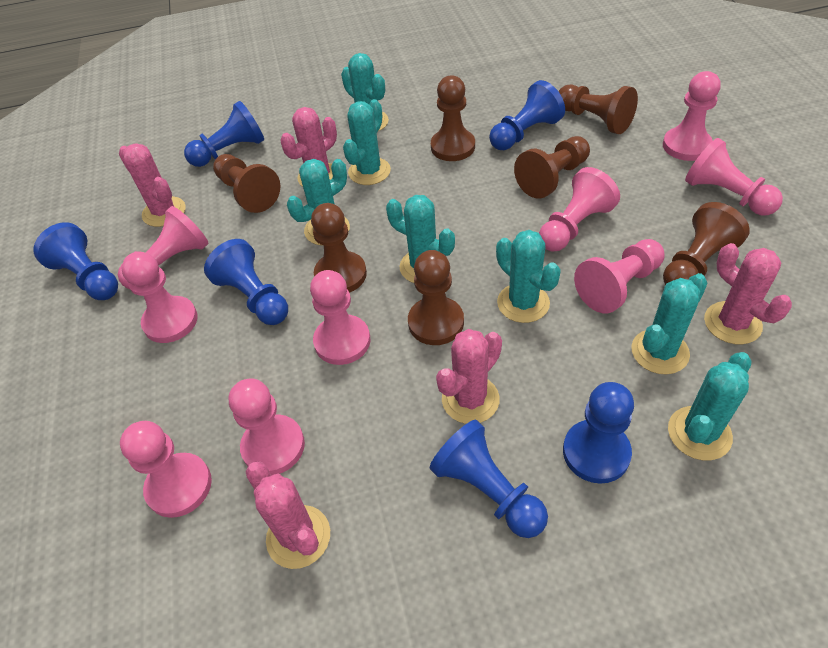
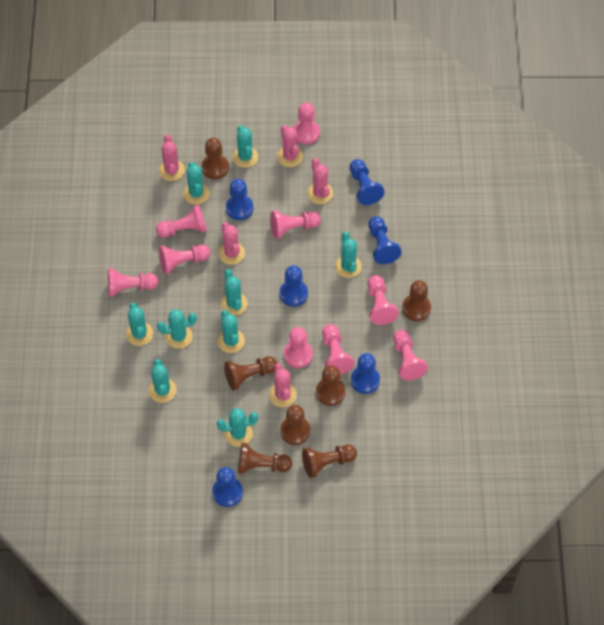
turquoise cactus: 7 -> 9

